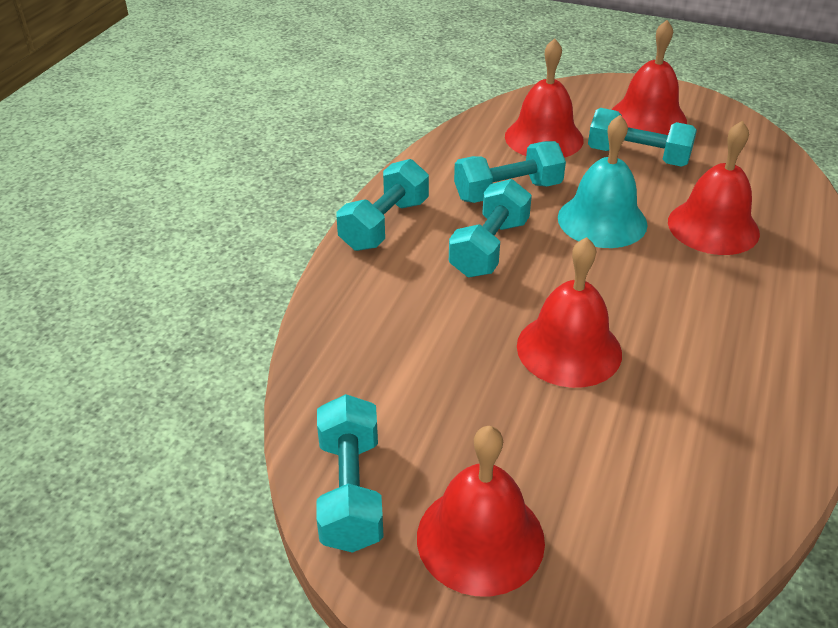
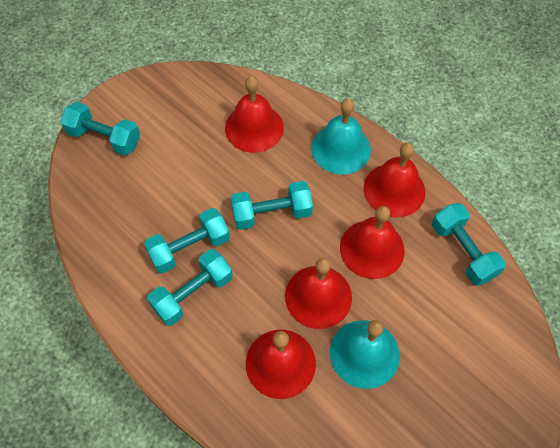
turquoise bell: 1 -> 2

